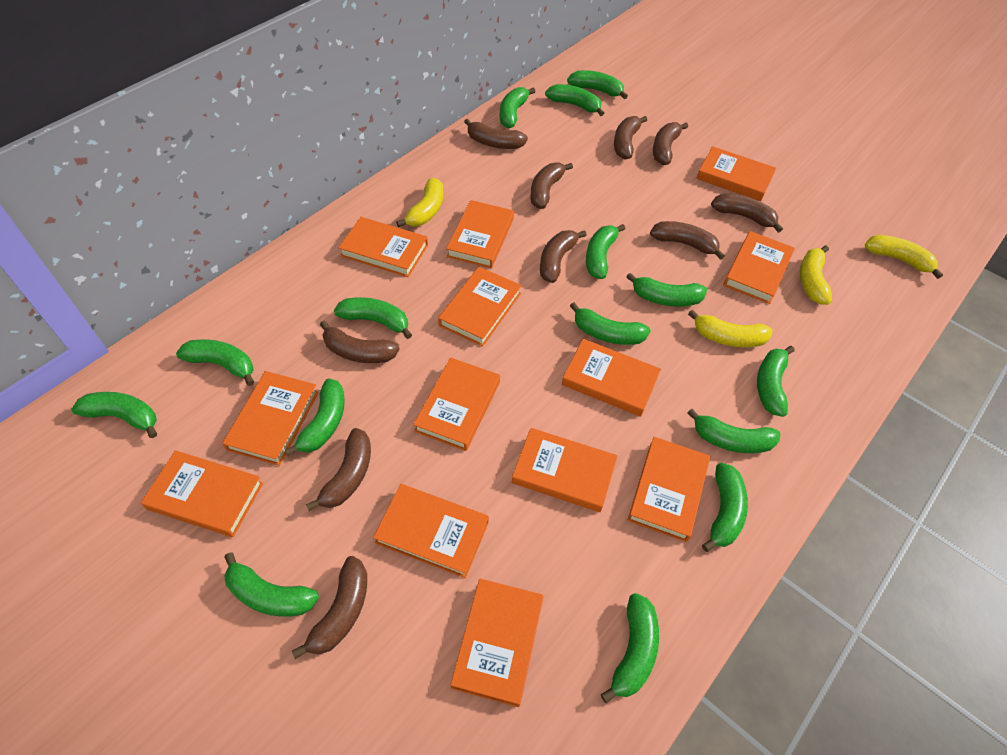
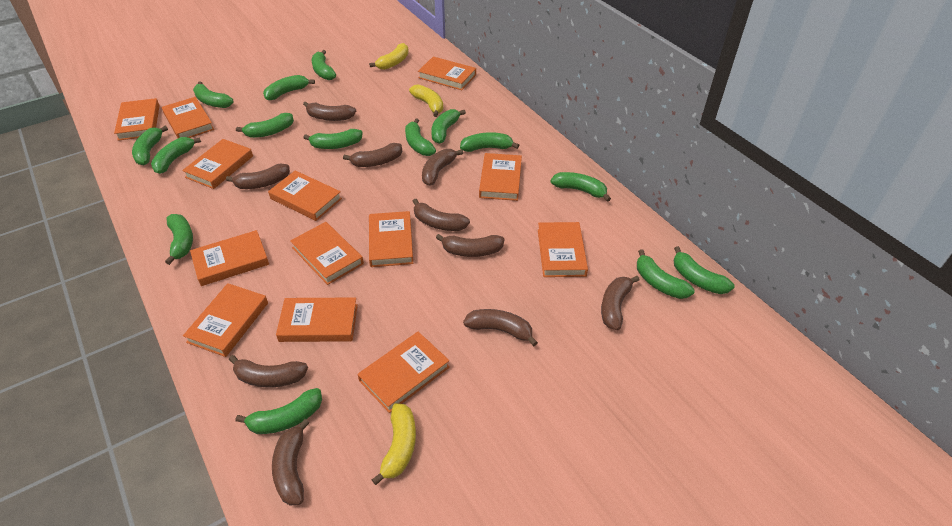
yellow banana: 4 -> 3

